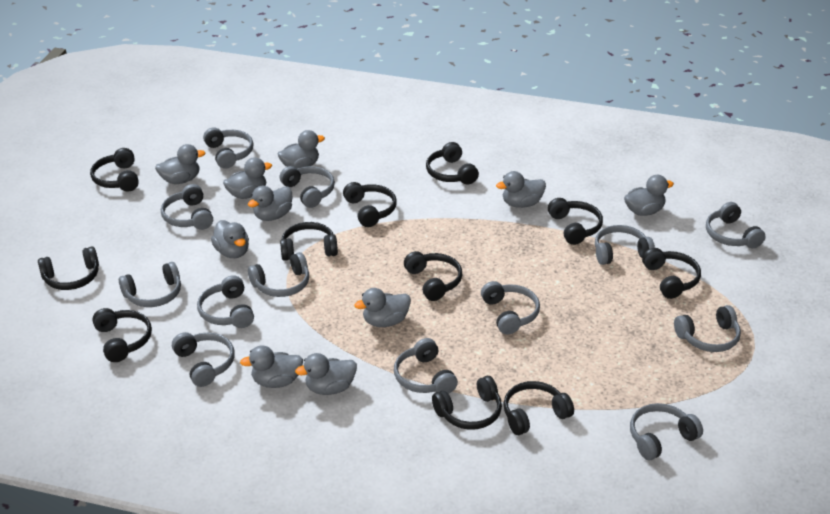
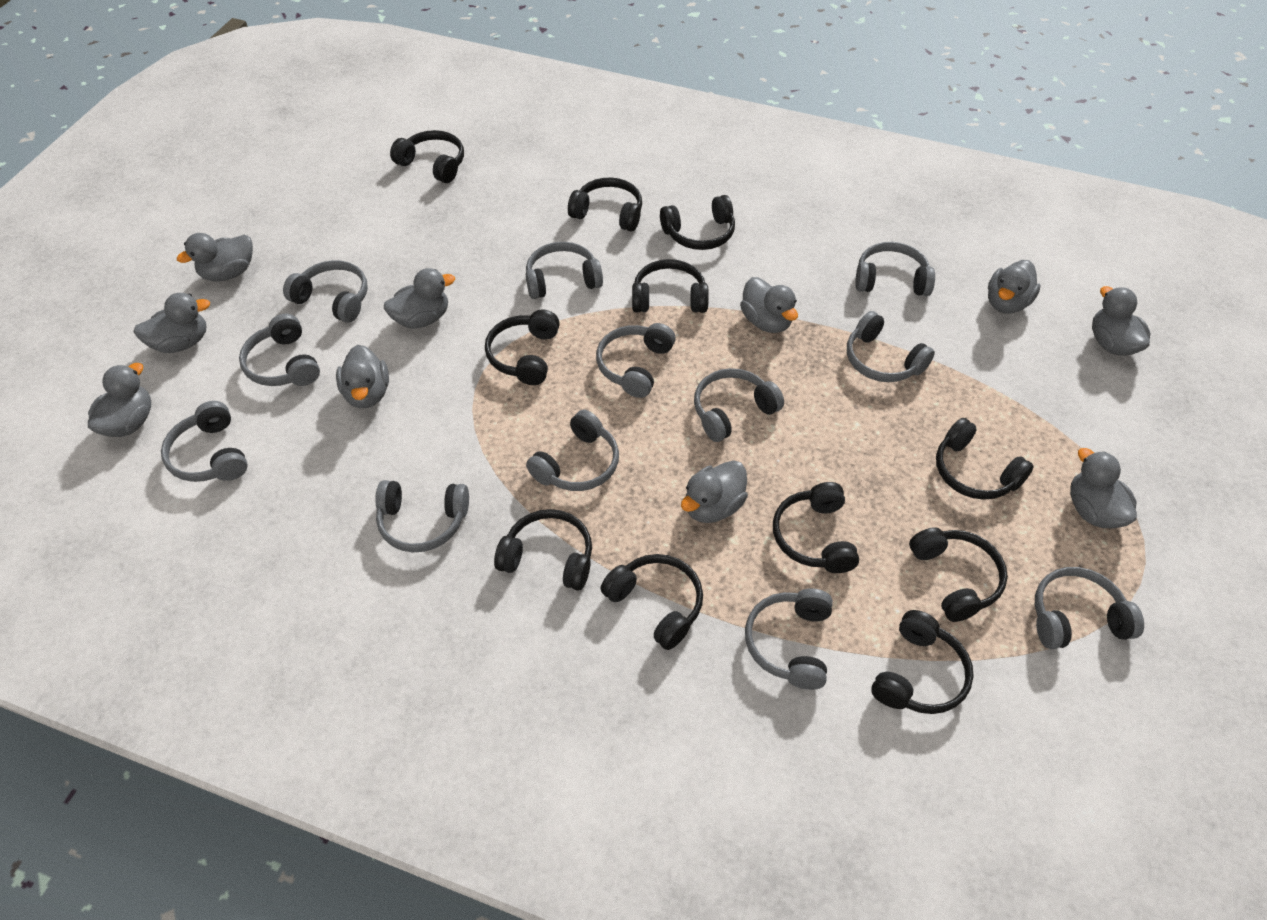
grey headphones: 13 -> 12

